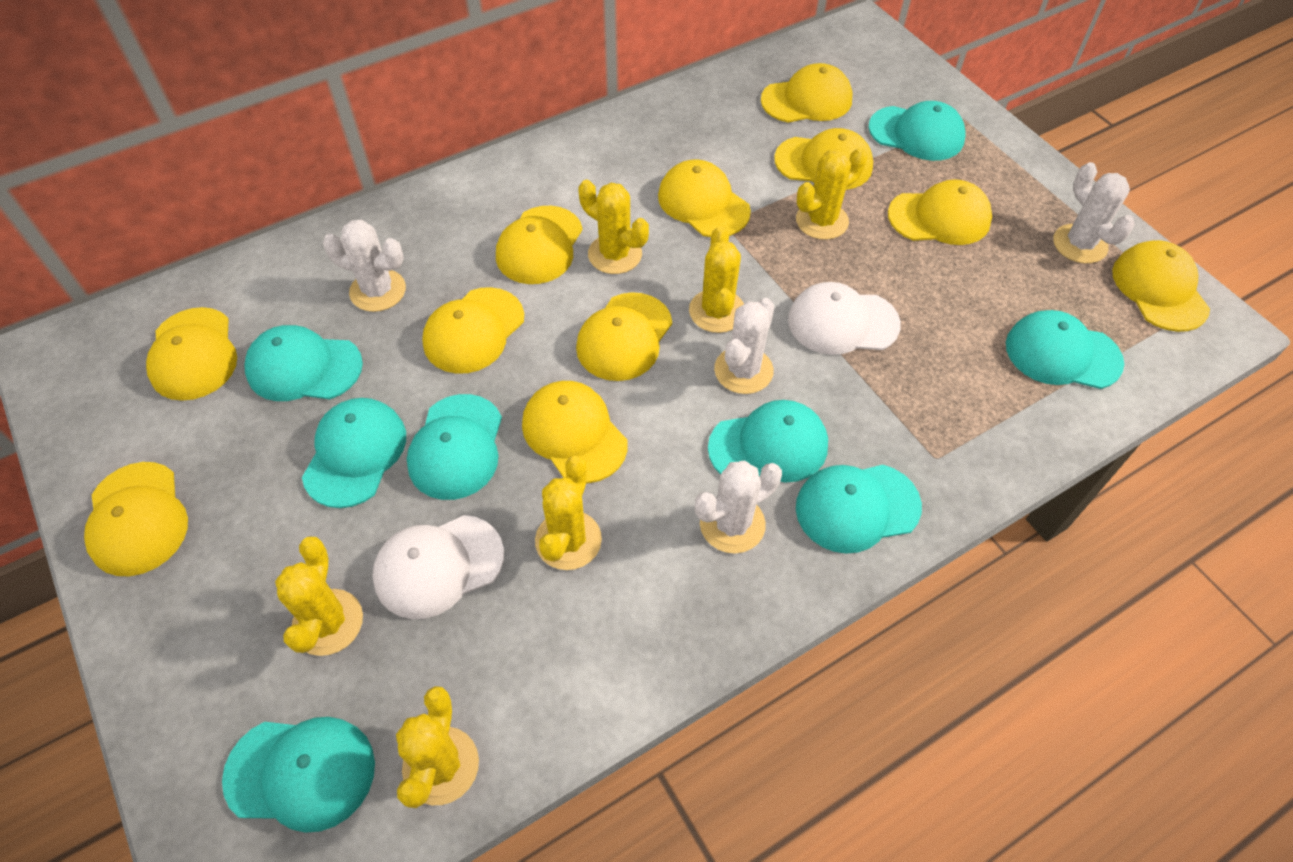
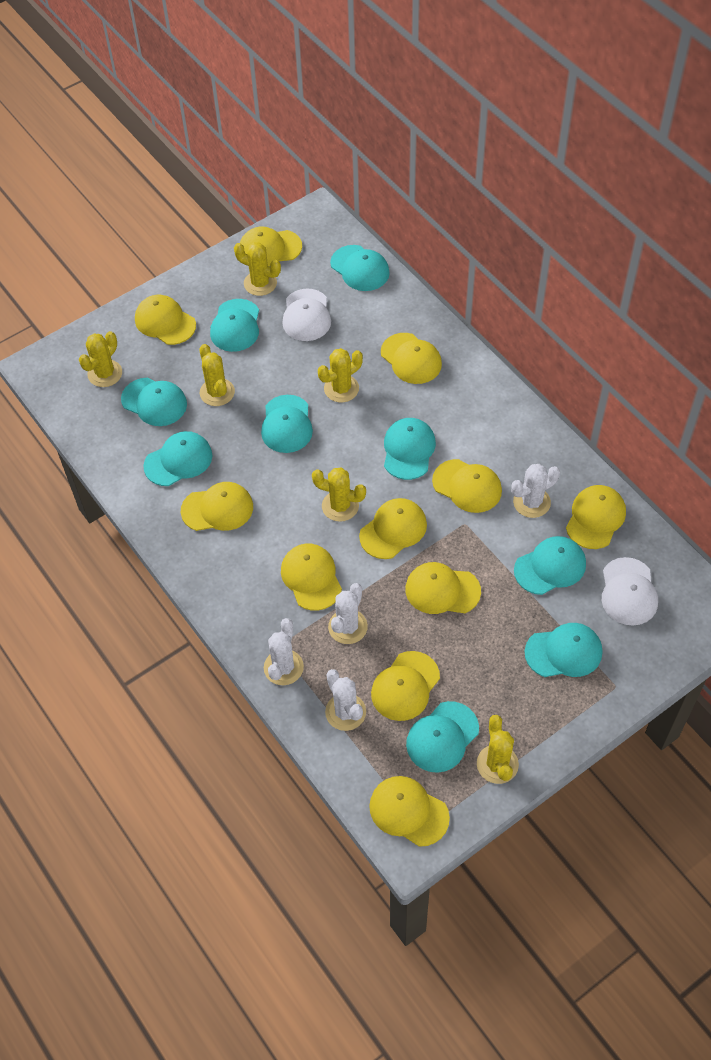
turquoise cap: 8 -> 9

